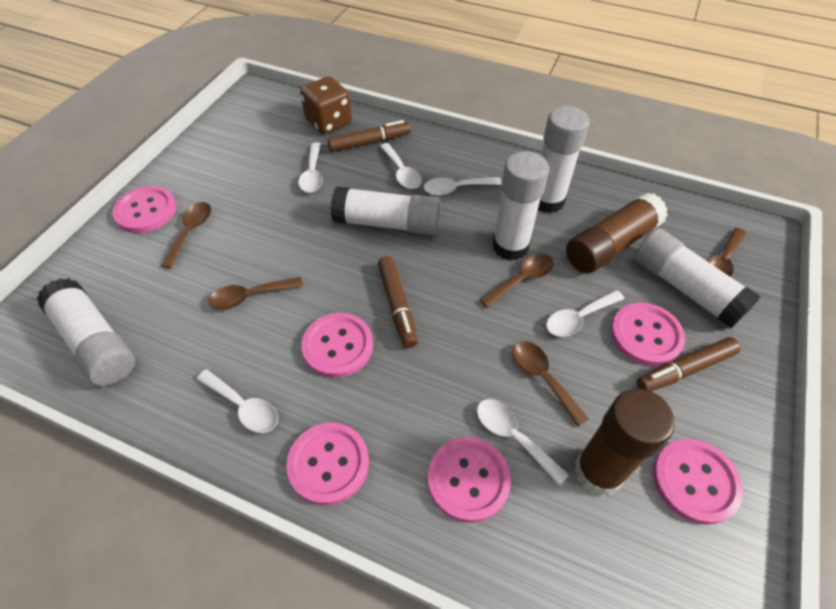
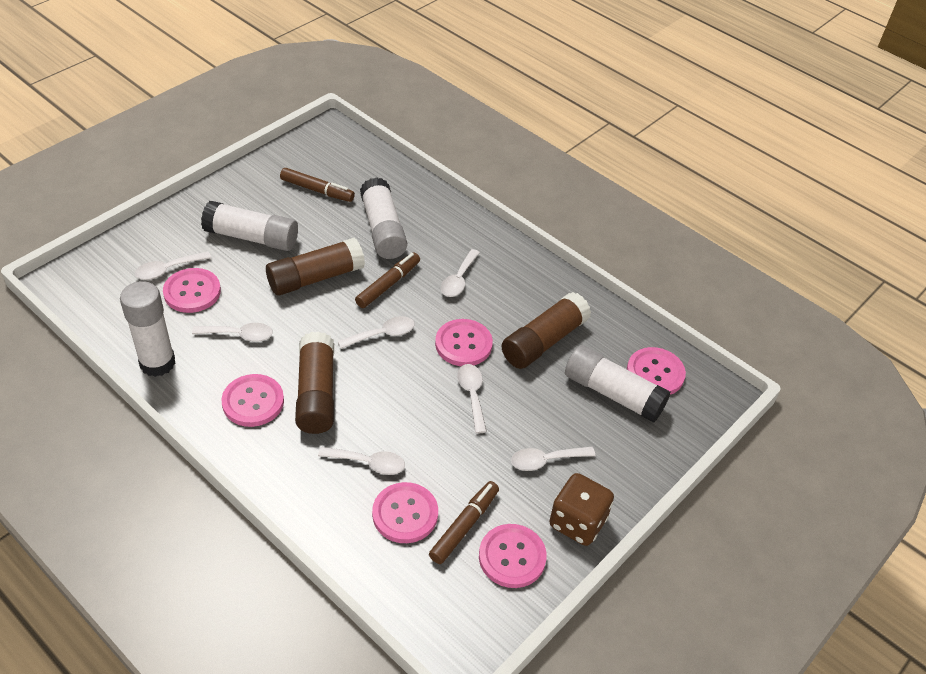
brown glue stick: 2 -> 3
brown spoon: 5 -> 0
white glue stick: 5 -> 4
white spoon: 6 -> 7

